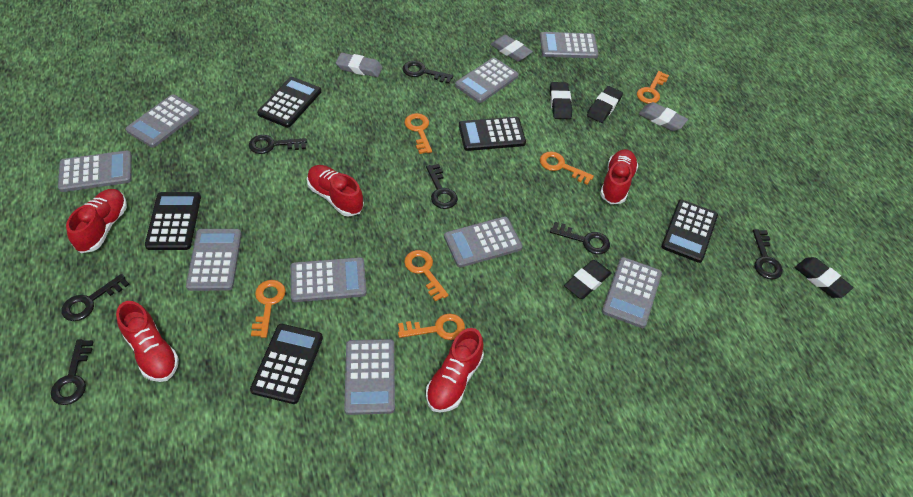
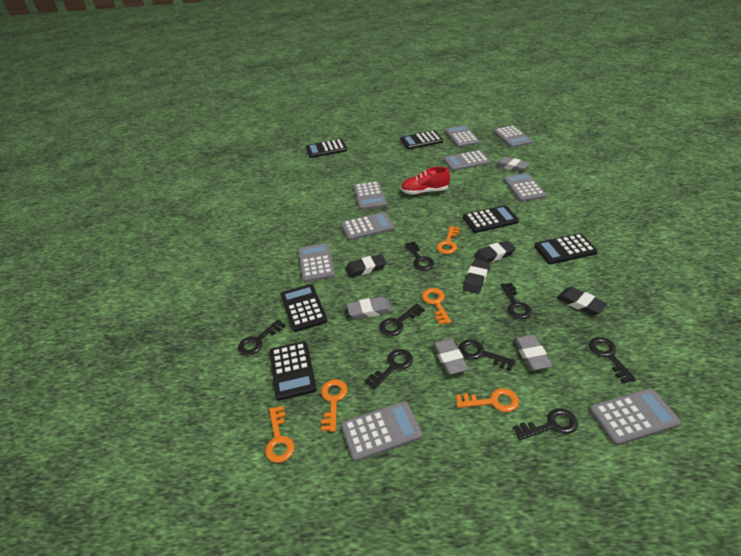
black calculator: 5 -> 6
black key: 7 -> 8
grey eraser: 3 -> 4
orange key: 6 -> 5
red shoe: 5 -> 1

